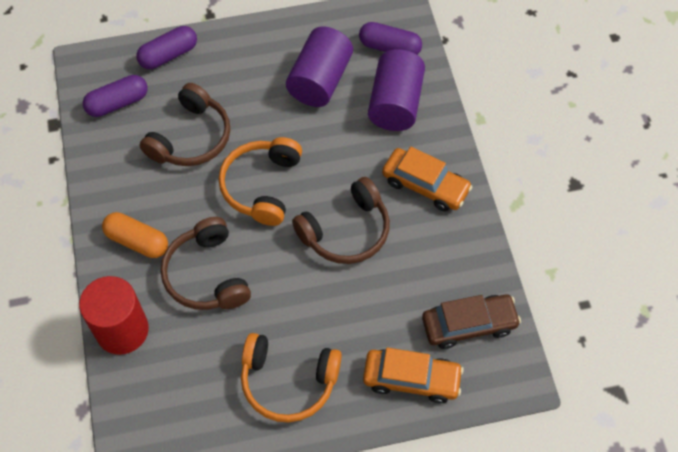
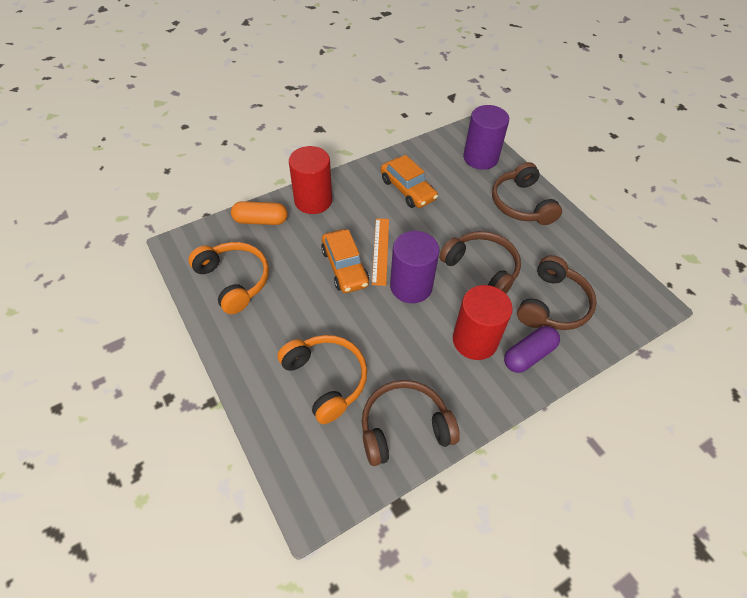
brown car: 1 -> 0
brown headphones: 3 -> 4
orange ruler: 0 -> 1
purple capsule: 3 -> 1
red cylinder: 1 -> 2

